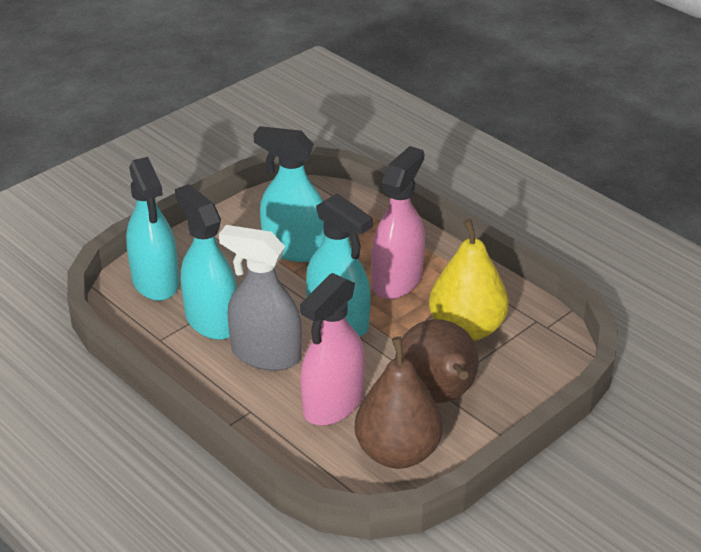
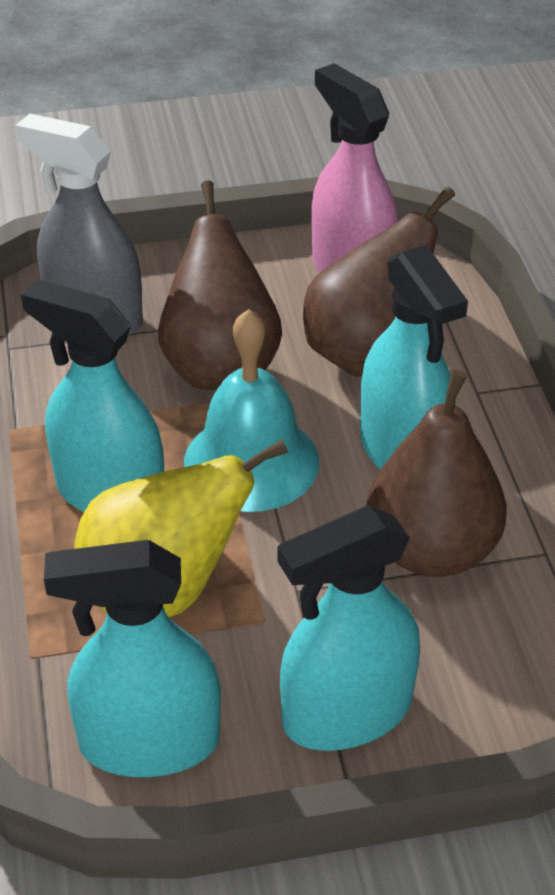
brown pear: 2 -> 3
pink spray bottle: 2 -> 1
turquoise bell: 0 -> 1

